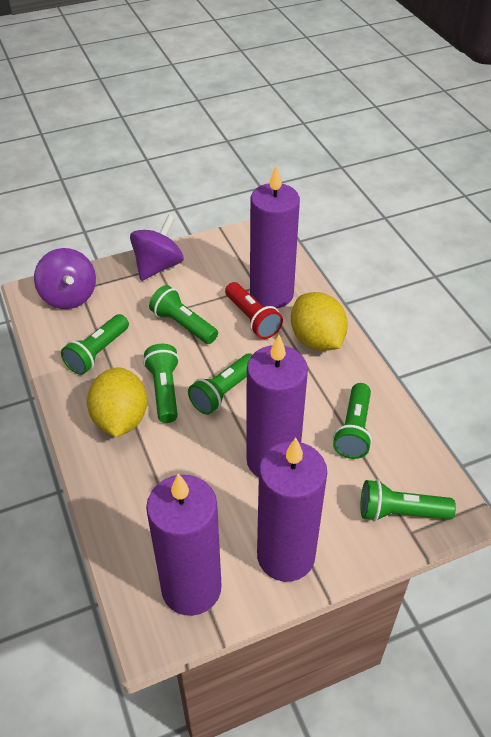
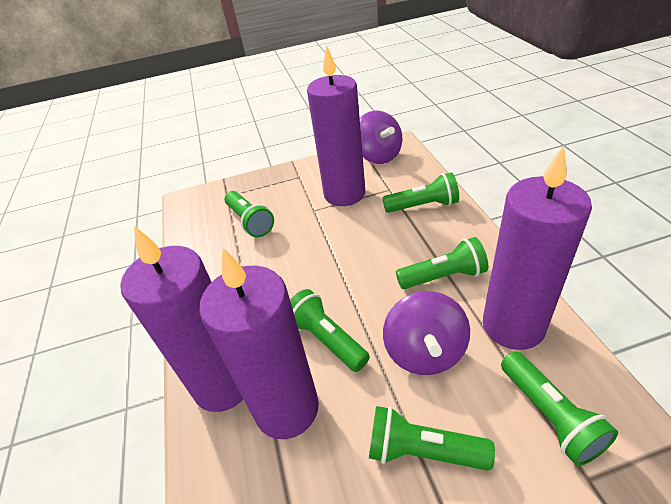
red flashlight: 1 -> 0
yellow lemon: 2 -> 0

